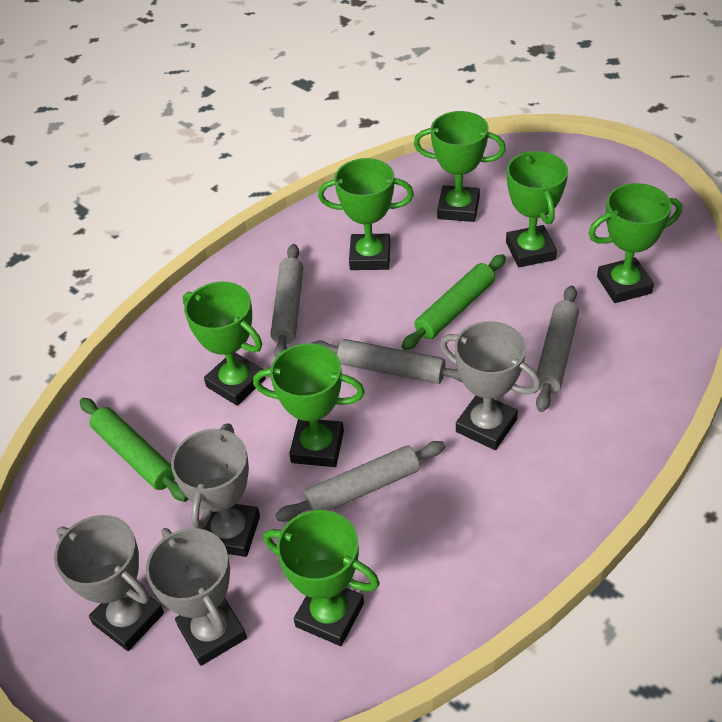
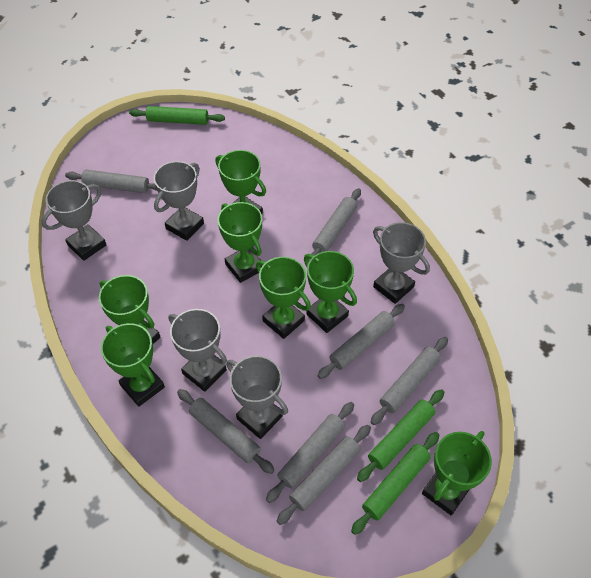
green rolling pin: 2 -> 3
grey rolling pin: 4 -> 7
grey trophy: 4 -> 5

